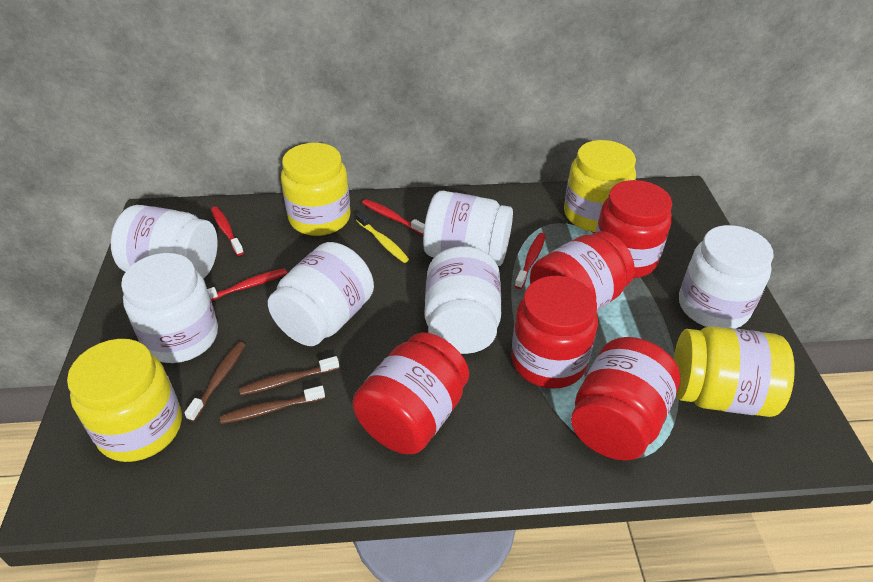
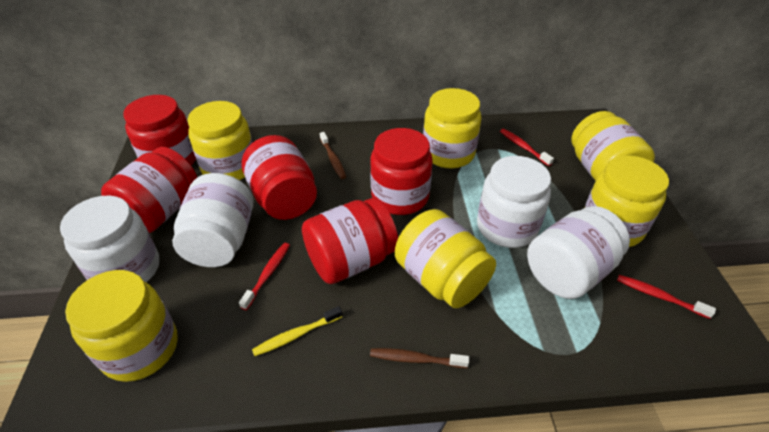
brown toothbrush: 3 -> 2
red toothbrush: 4 -> 3
white jar: 6 -> 4
yellow jar: 4 -> 6

